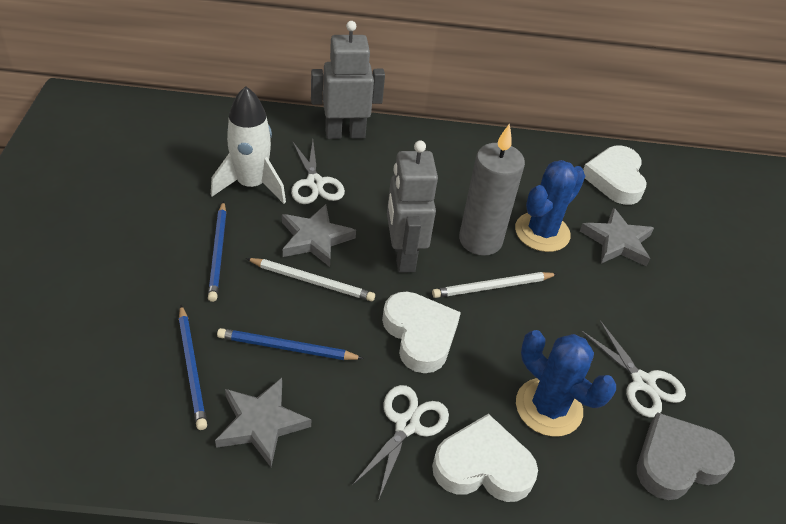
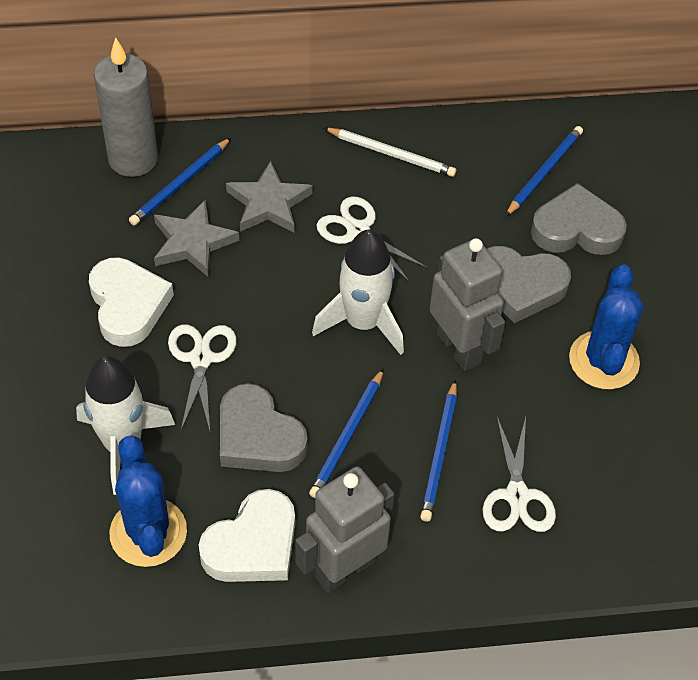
blue pencil: 3 -> 4
grey heart: 1 -> 3
grey star: 3 -> 2
white heart: 3 -> 2
white pencil: 2 -> 1
white rocket: 1 -> 2

